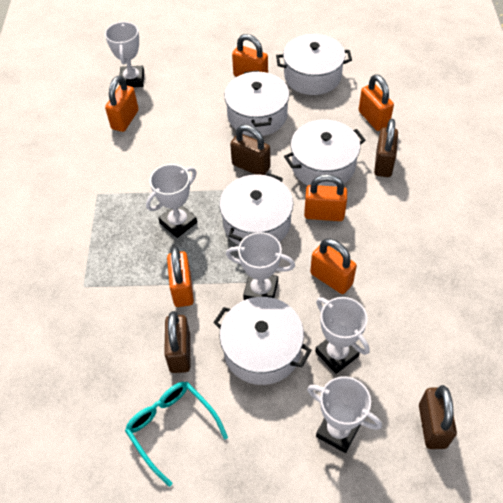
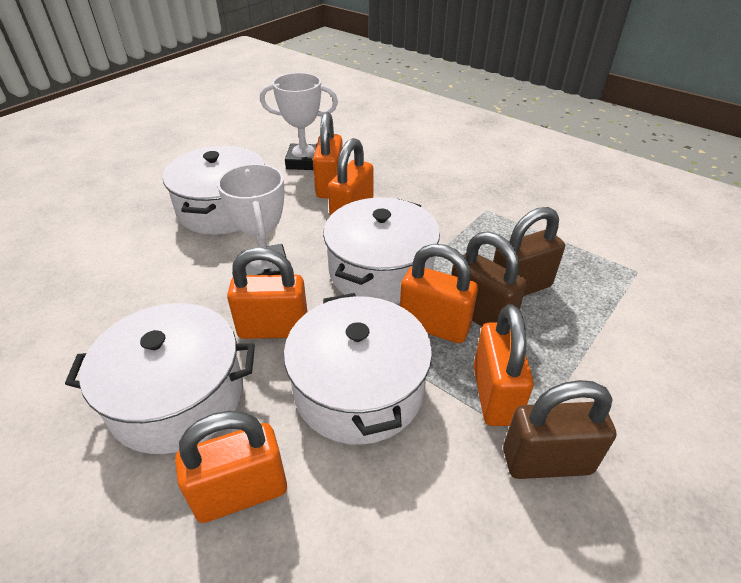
brown padlock: 4 -> 3
turquoise glasses: 1 -> 0
white pot: 5 -> 4
white trophy: 5 -> 2

